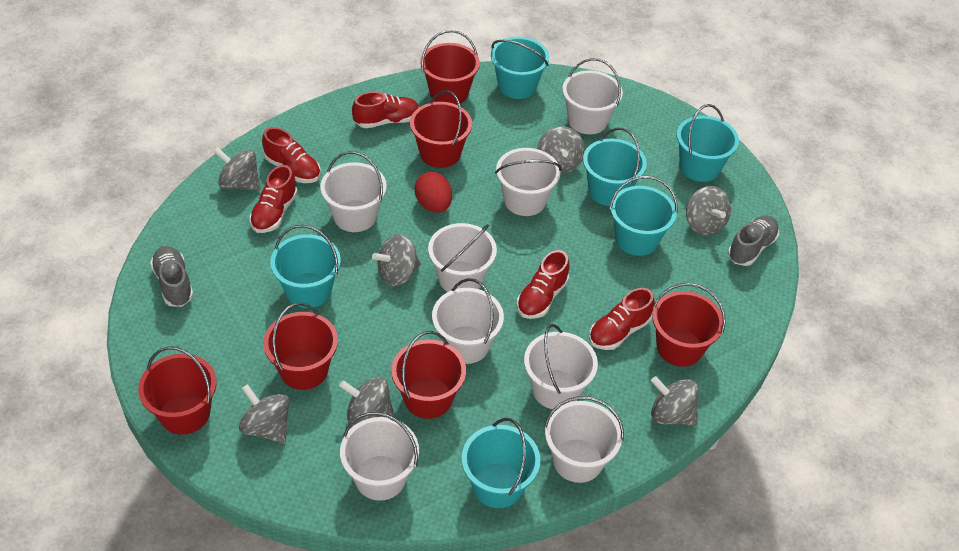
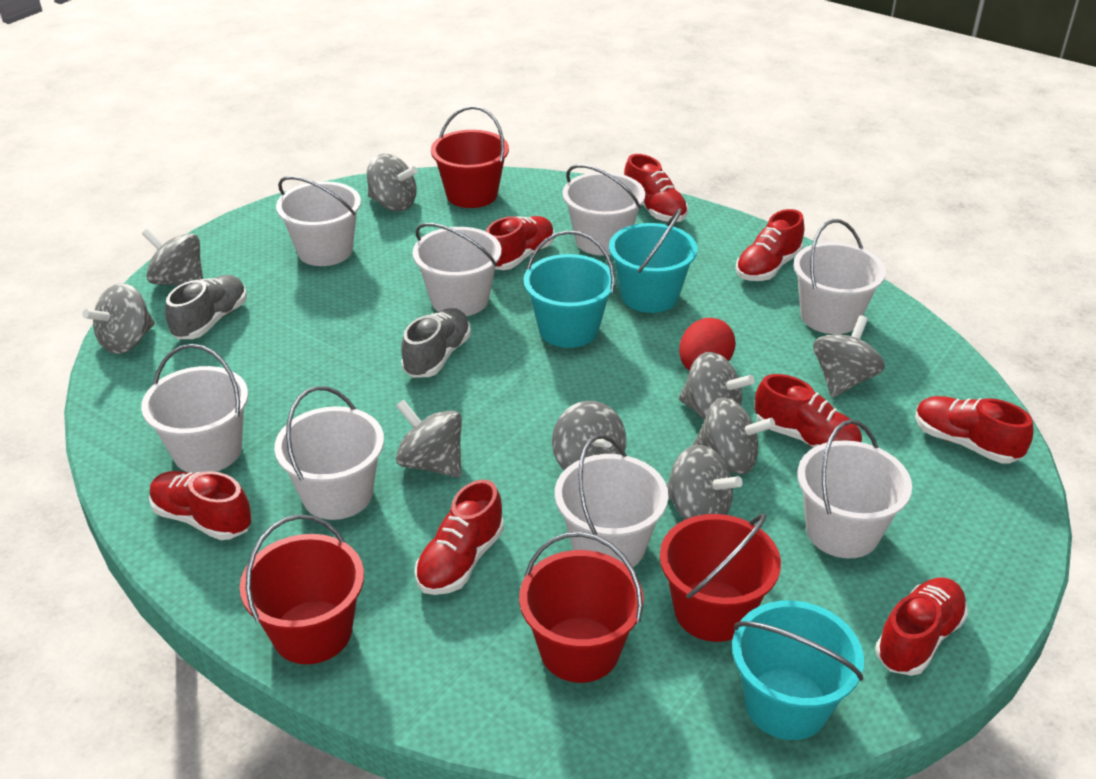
grey spinning top: 7 -> 9
red bucket: 6 -> 4
red shoe: 5 -> 8
turquoise bucket: 6 -> 3

